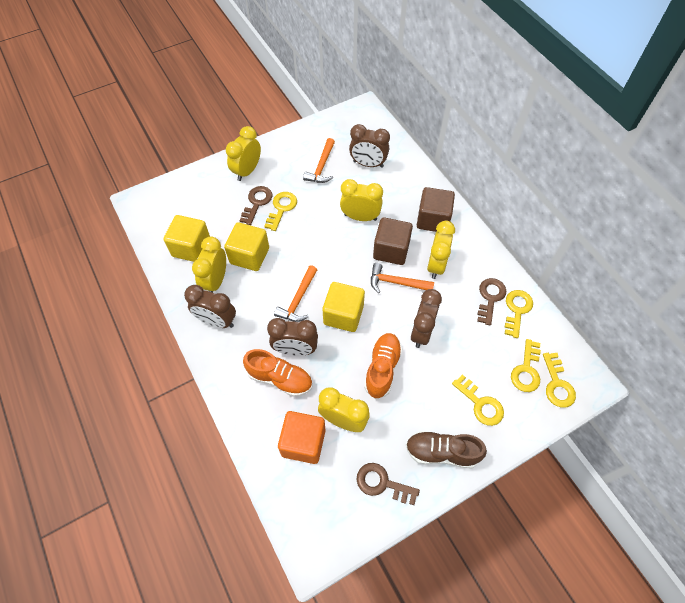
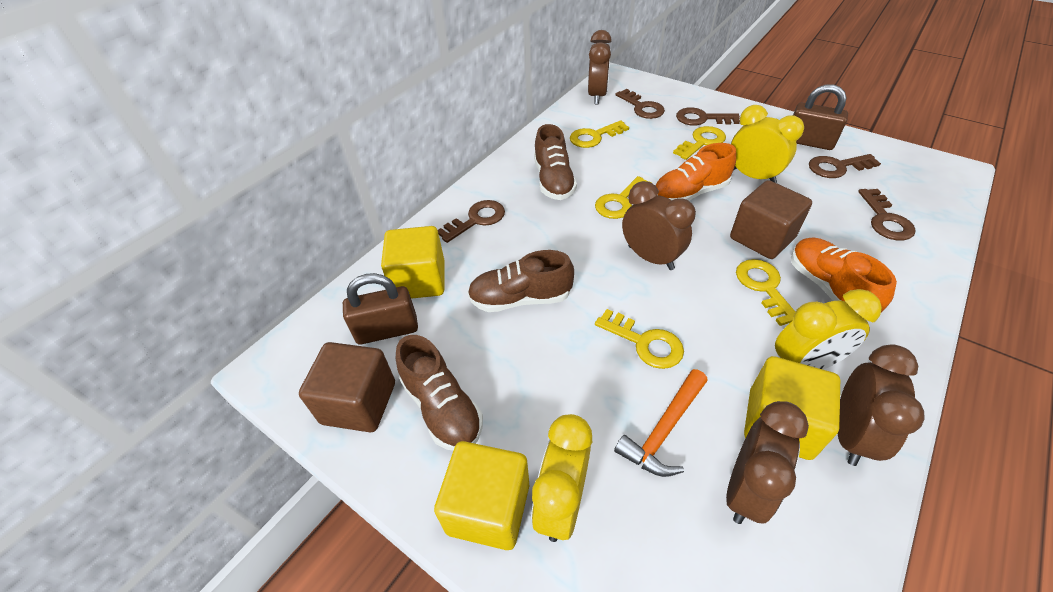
brown key: 3 -> 5
brown padlock: 0 -> 2
brown shoe: 1 -> 3
orange cube: 1 -> 0
orange hammer: 3 -> 1
yellow clock: 5 -> 3

